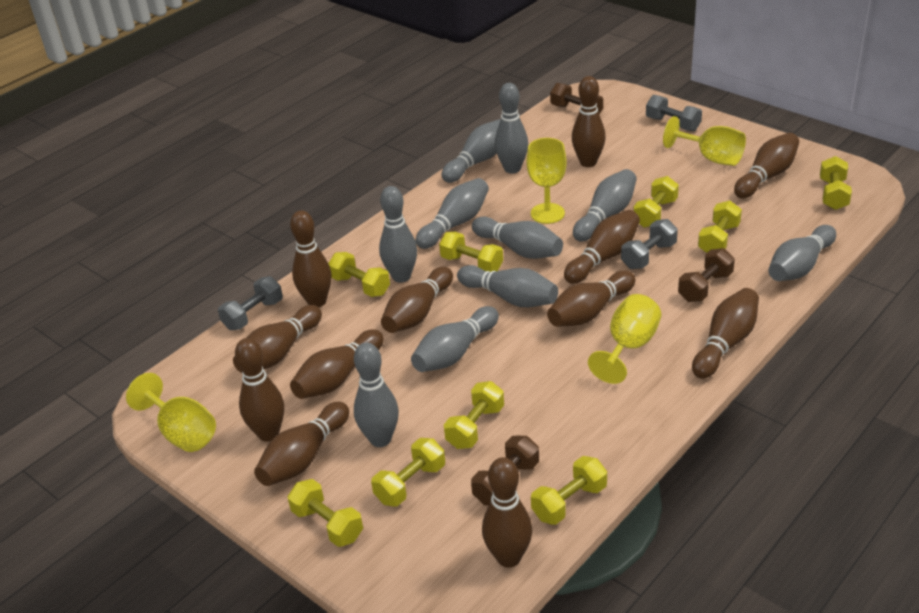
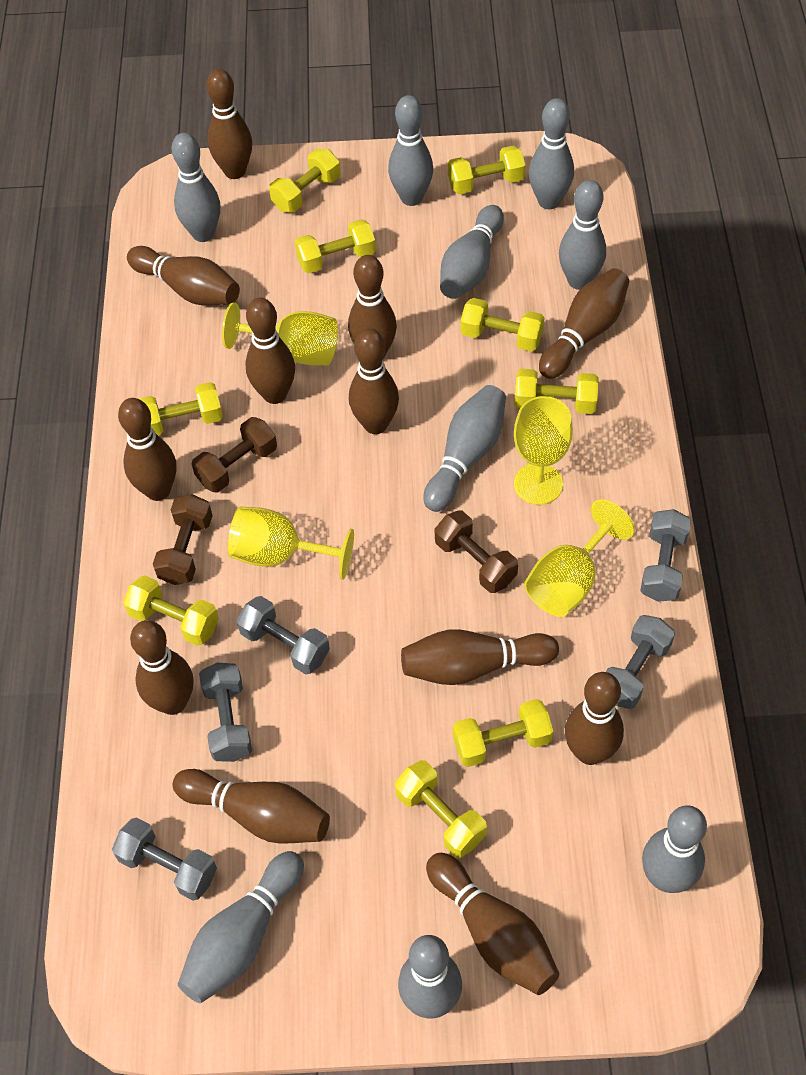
grey bowling pin: 10 -> 9
grey dumbbell: 3 -> 5

